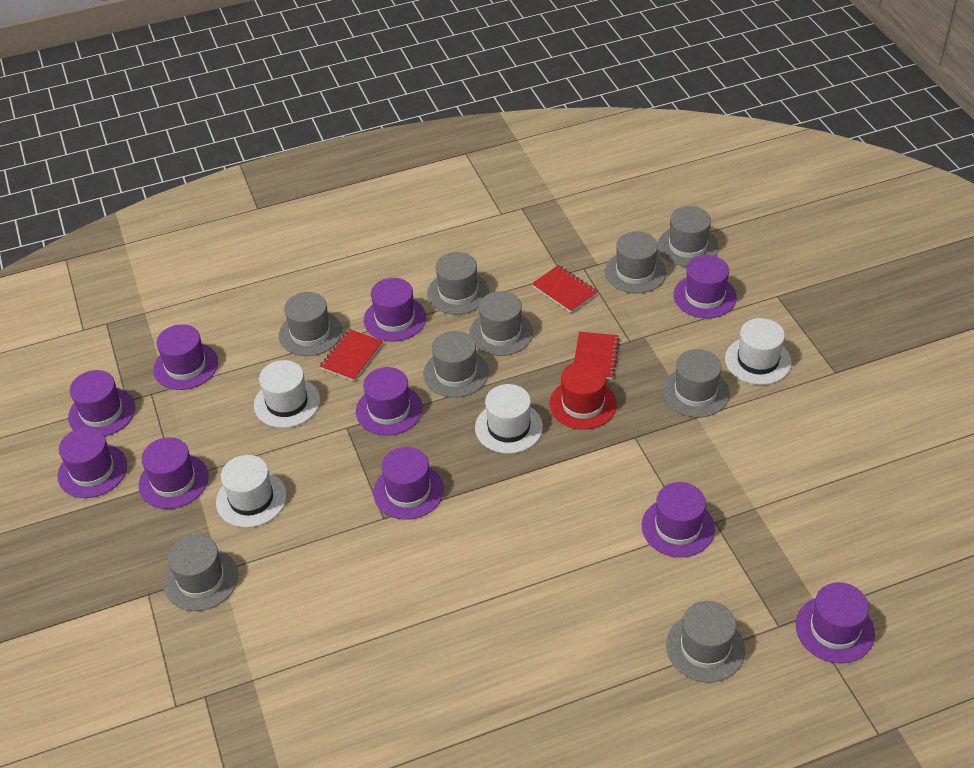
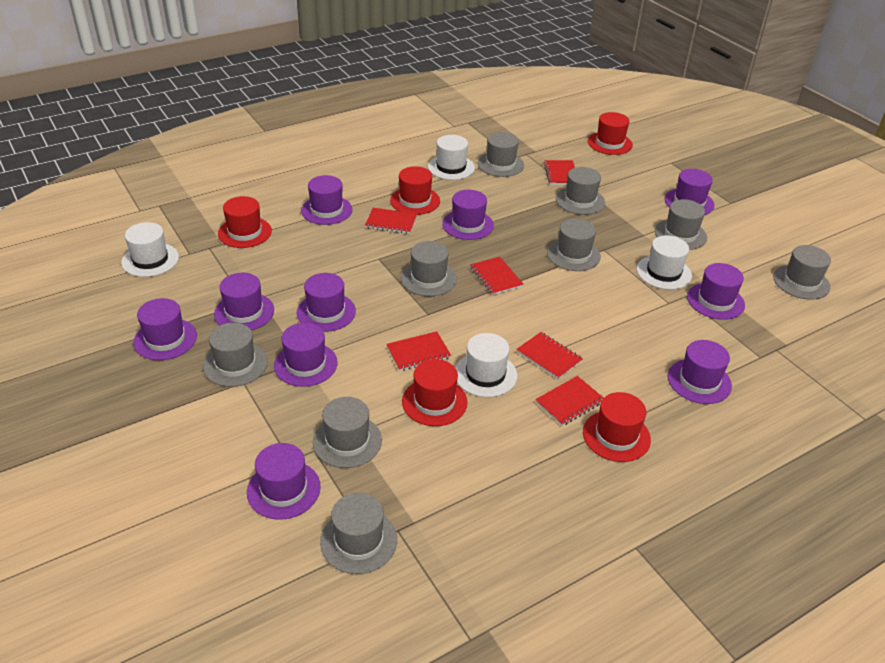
red hat: 1 -> 5
red notebook: 3 -> 6

